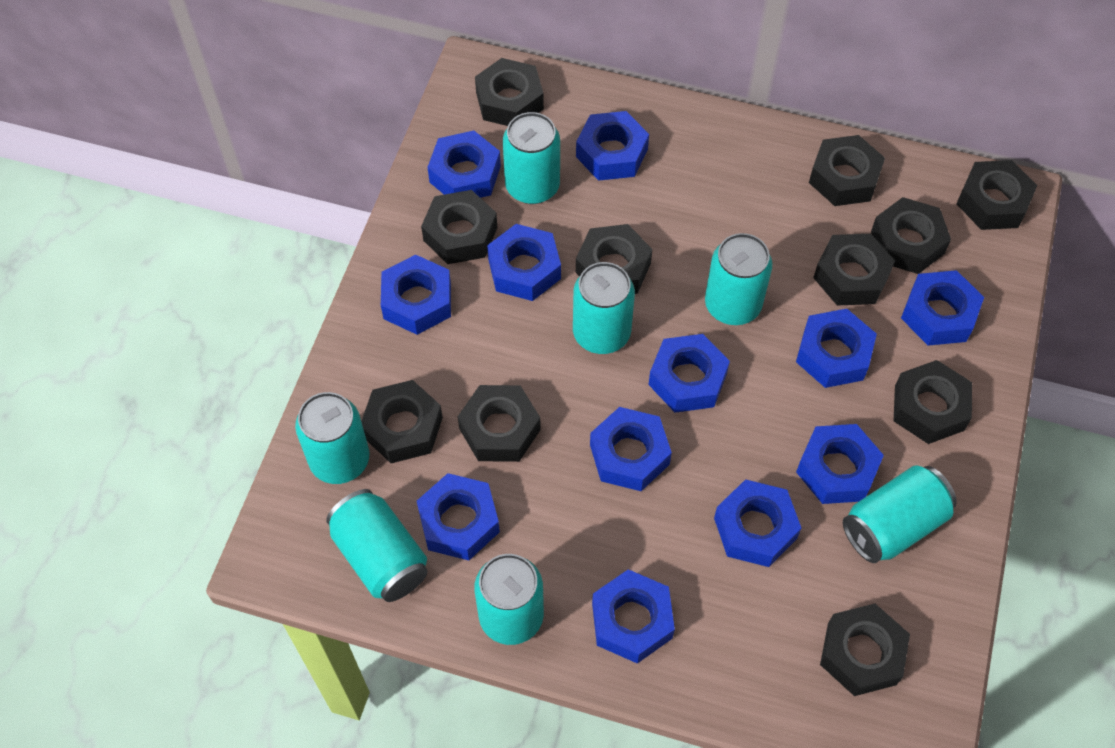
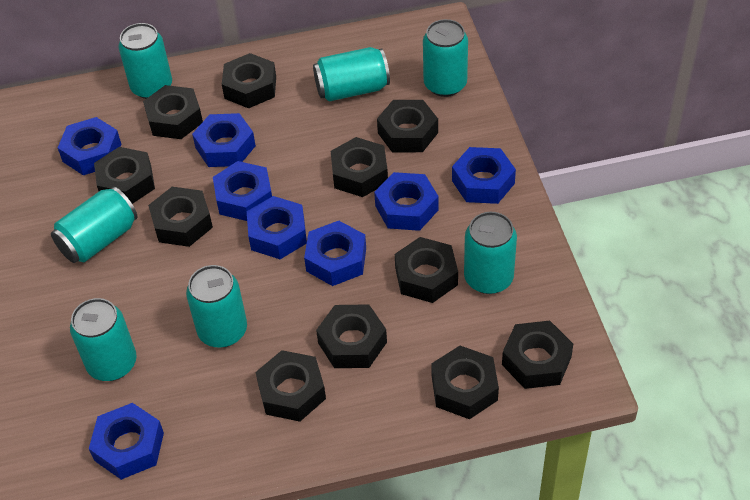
blue nut: 12 -> 8

